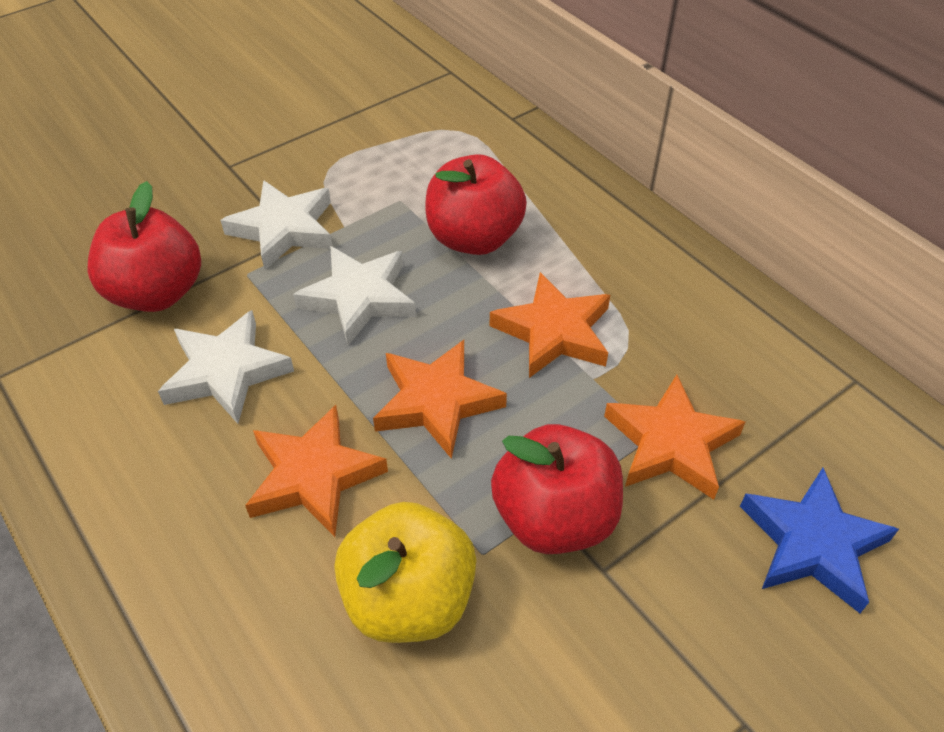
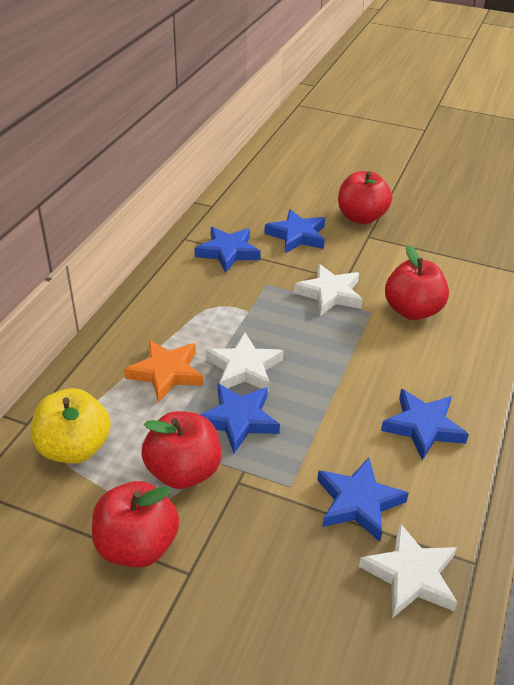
blue star: 1 -> 5
orange star: 4 -> 1
red apple: 3 -> 4

